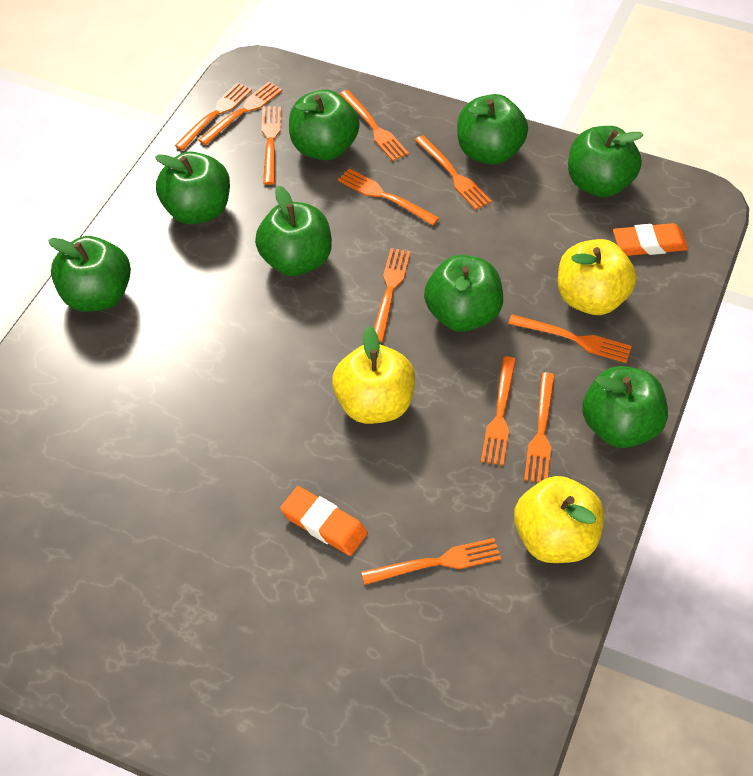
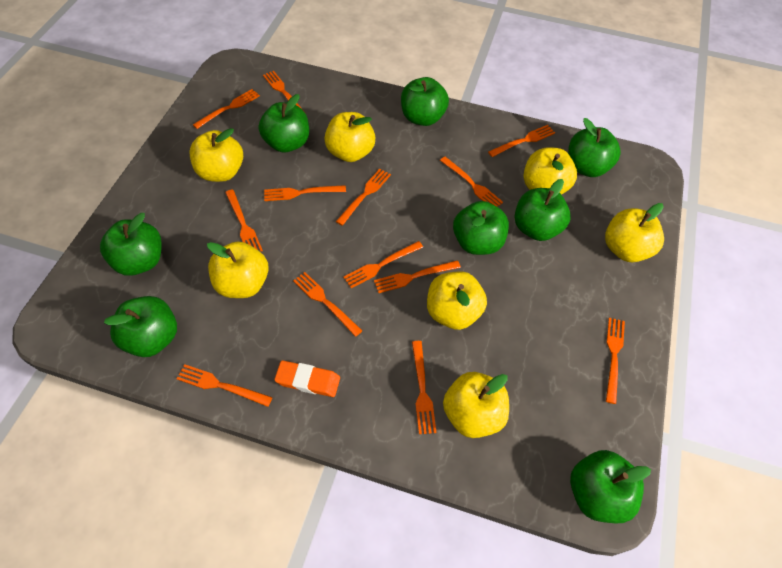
orange eraser: 2 -> 1
orange fork: 11 -> 13
yellow apple: 3 -> 7

